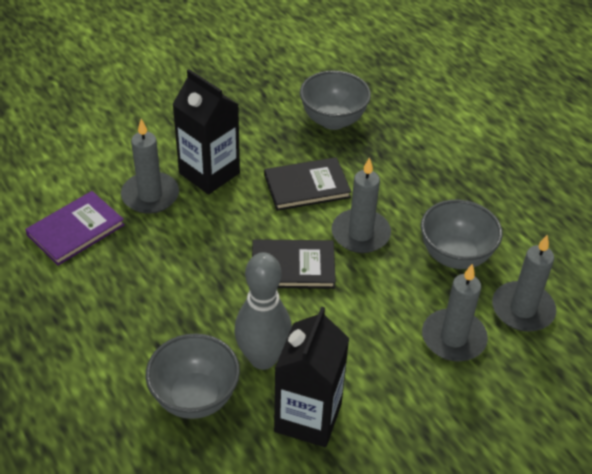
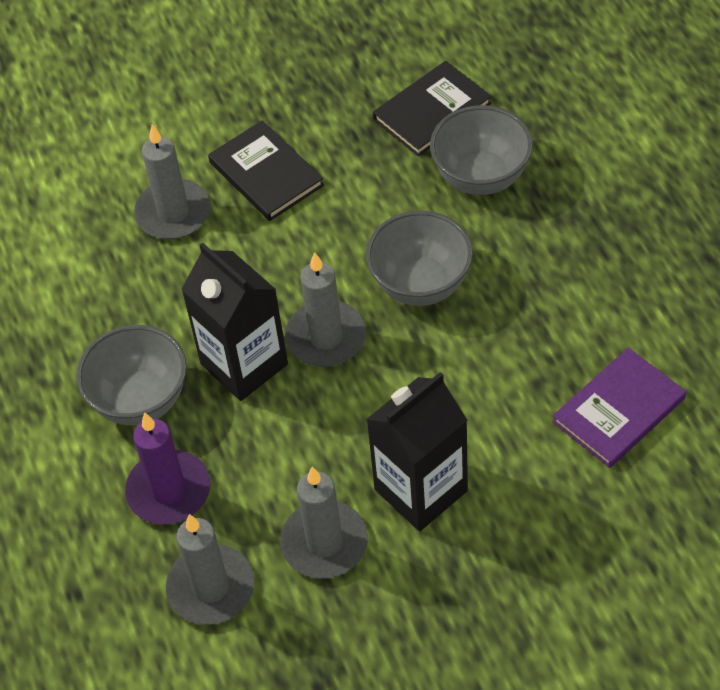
grey bowling pin: 1 -> 0
purple candle: 0 -> 1

